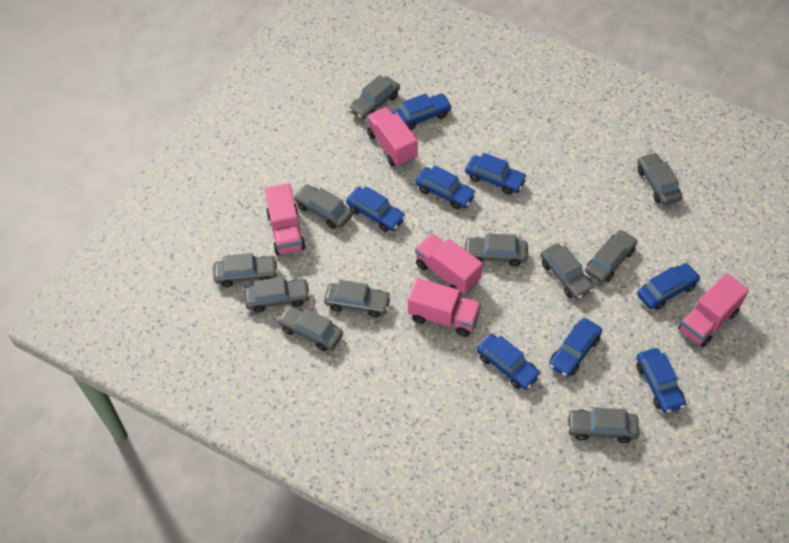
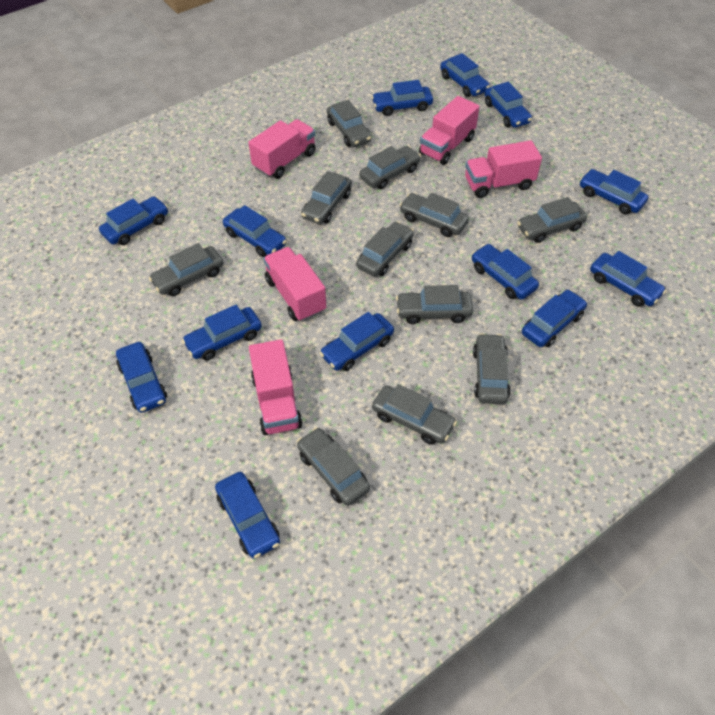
blue car: 8 -> 13

